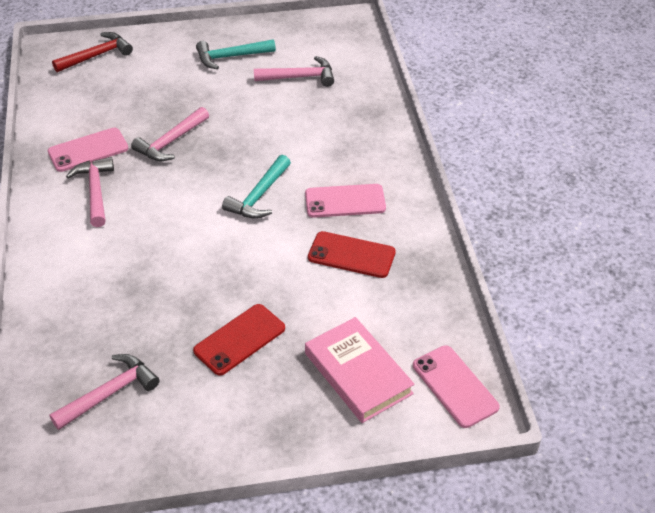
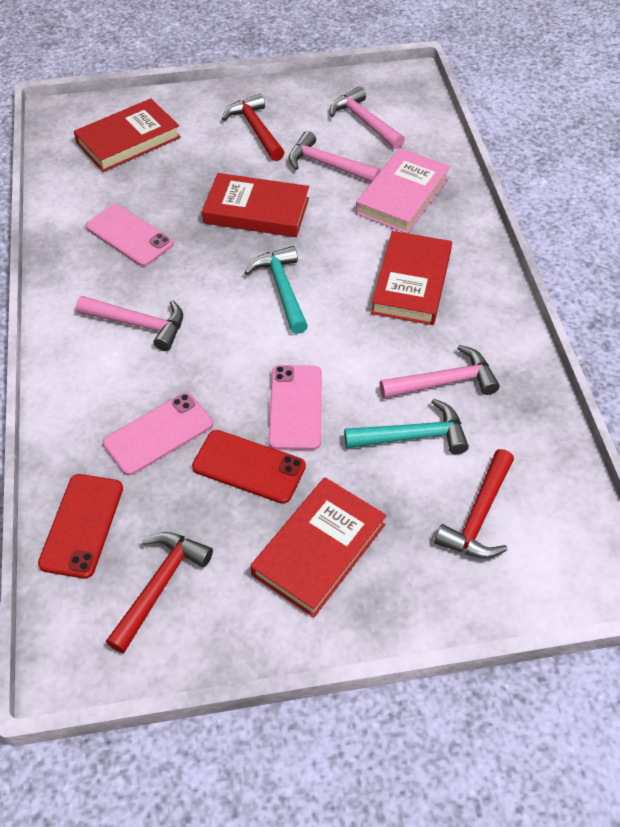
red book: 0 -> 4
red hammer: 1 -> 3

